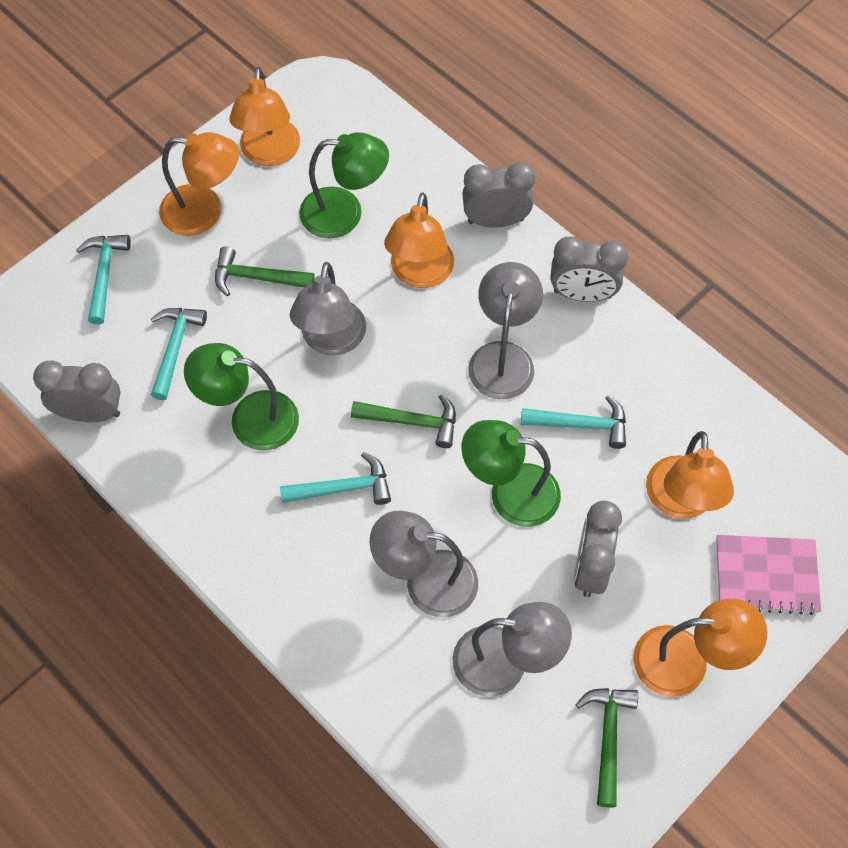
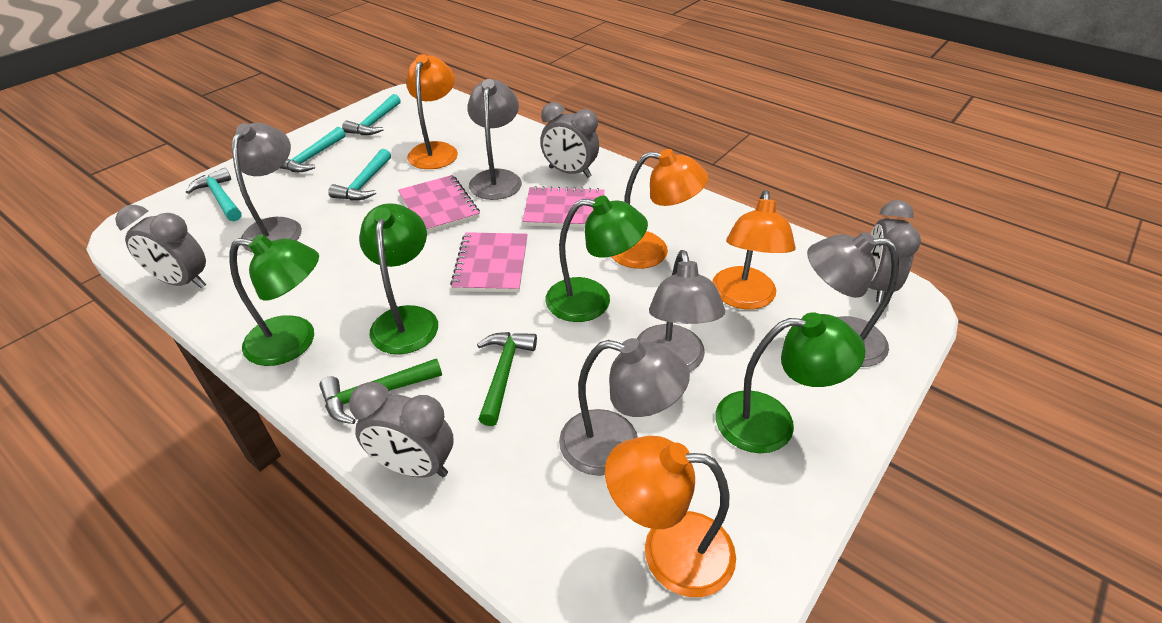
green hammer: 3 -> 2
green lamp: 3 -> 4
grey lamp: 4 -> 5
orange lamp: 5 -> 4
pink notebook: 1 -> 3

